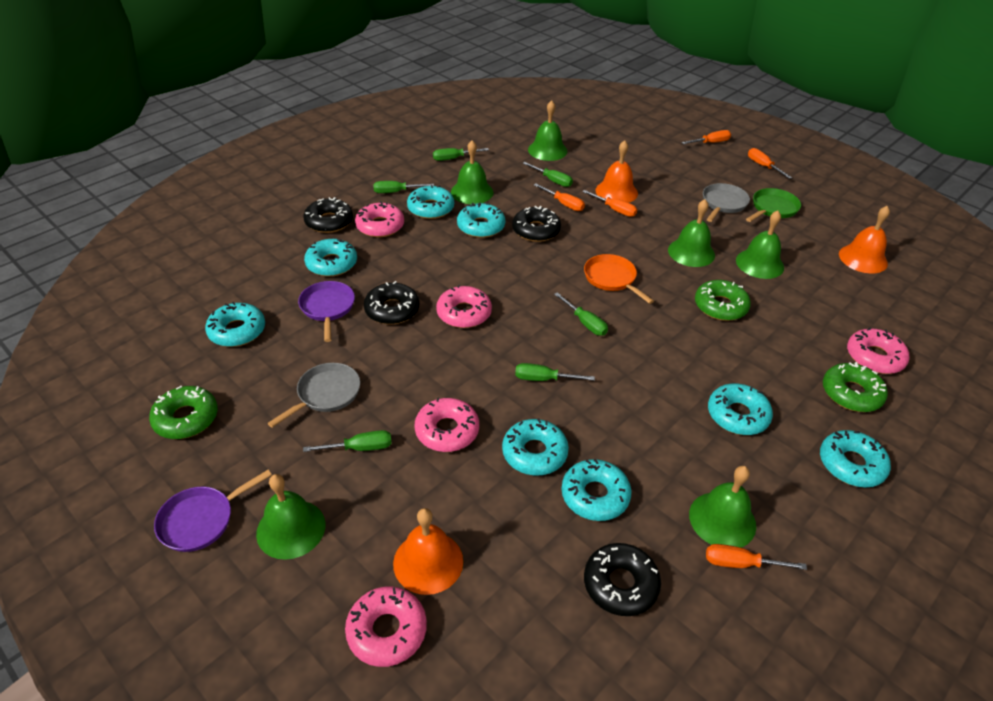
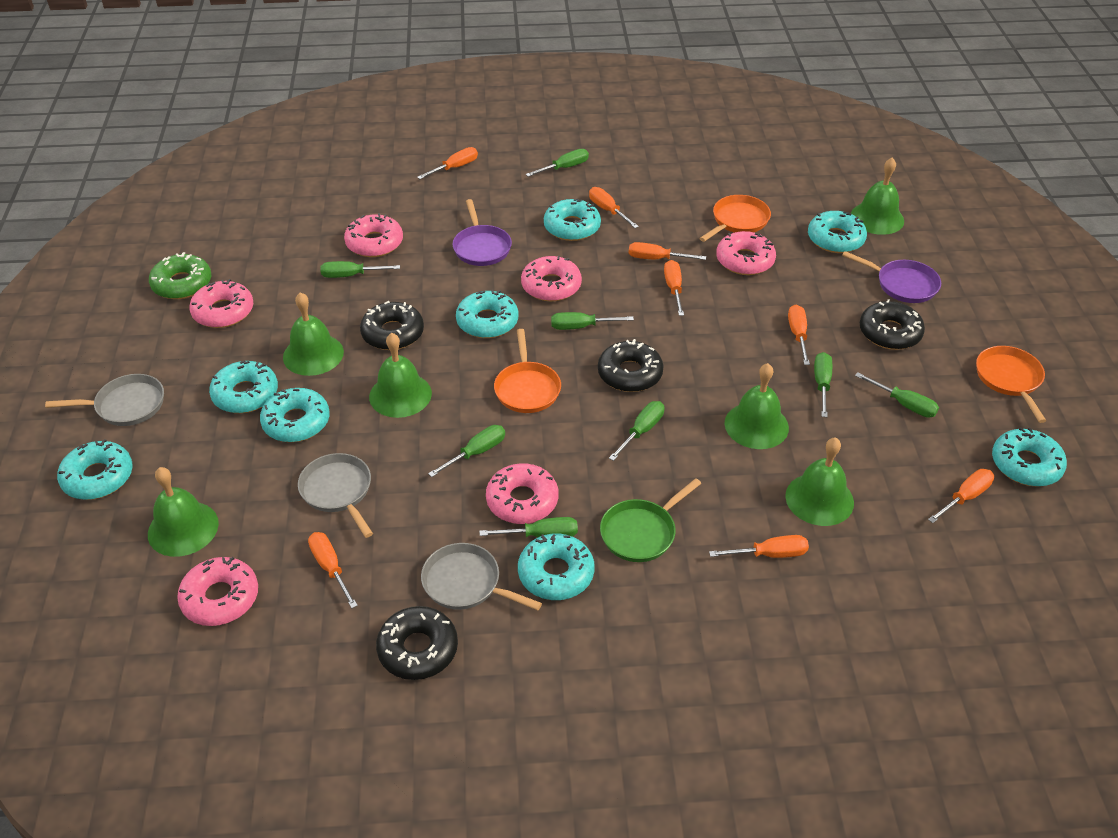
green donut: 3 -> 1
green screwdriver: 6 -> 8
grey pan: 2 -> 3
orange bell: 3 -> 0
orange pan: 1 -> 3
orange screwdriver: 5 -> 8
pink donut: 5 -> 6

